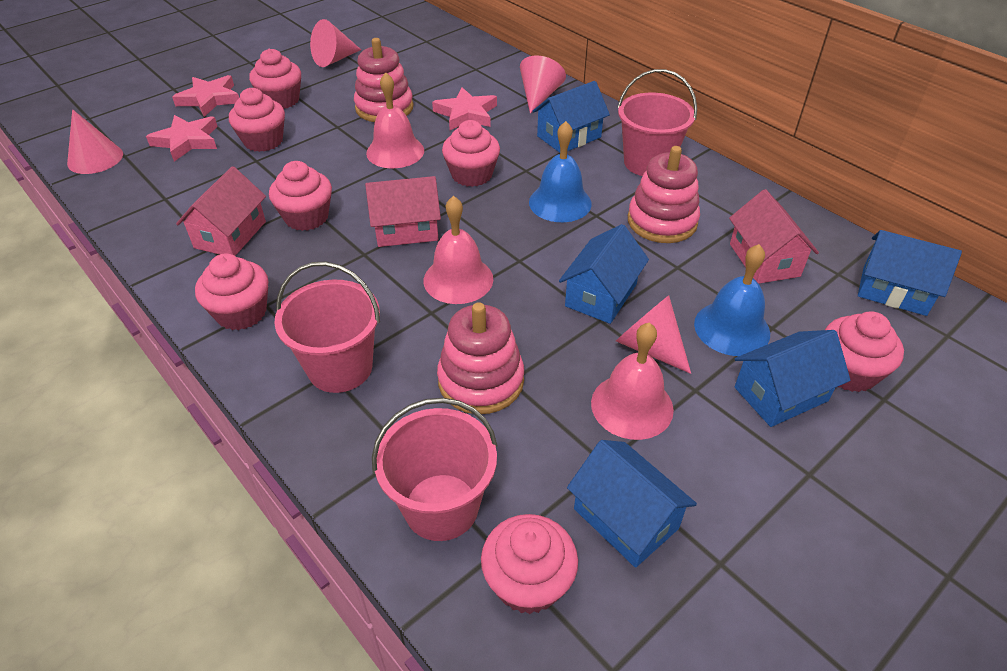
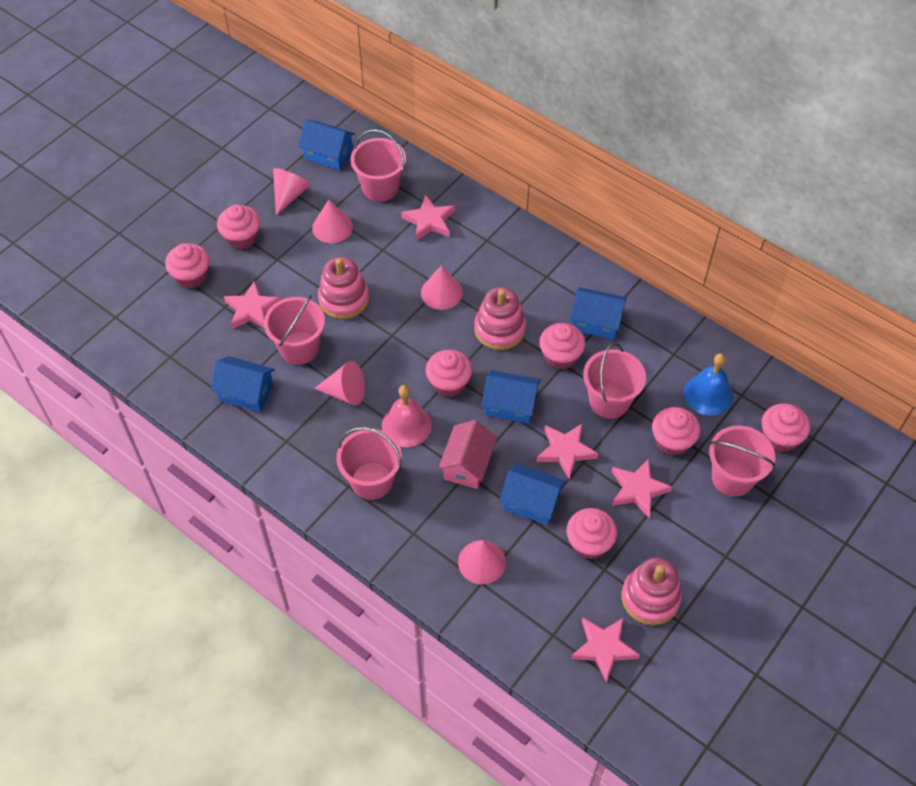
blue bell: 2 -> 1
pink bell: 3 -> 1
pink bucket: 3 -> 5
pink cone: 4 -> 5
pink house: 3 -> 1
pink star: 3 -> 5

